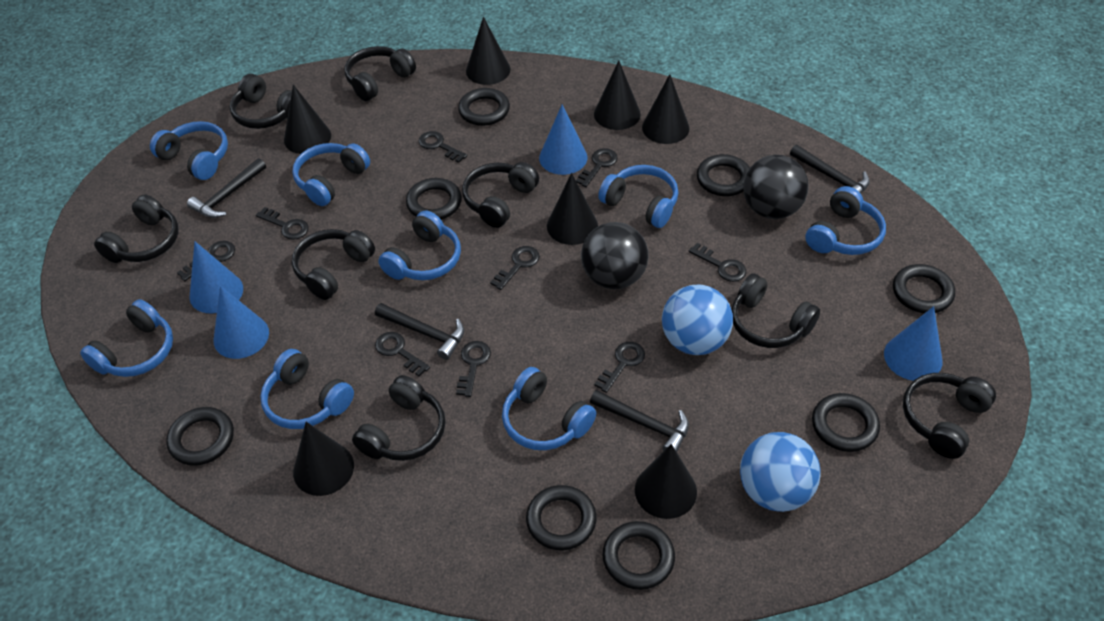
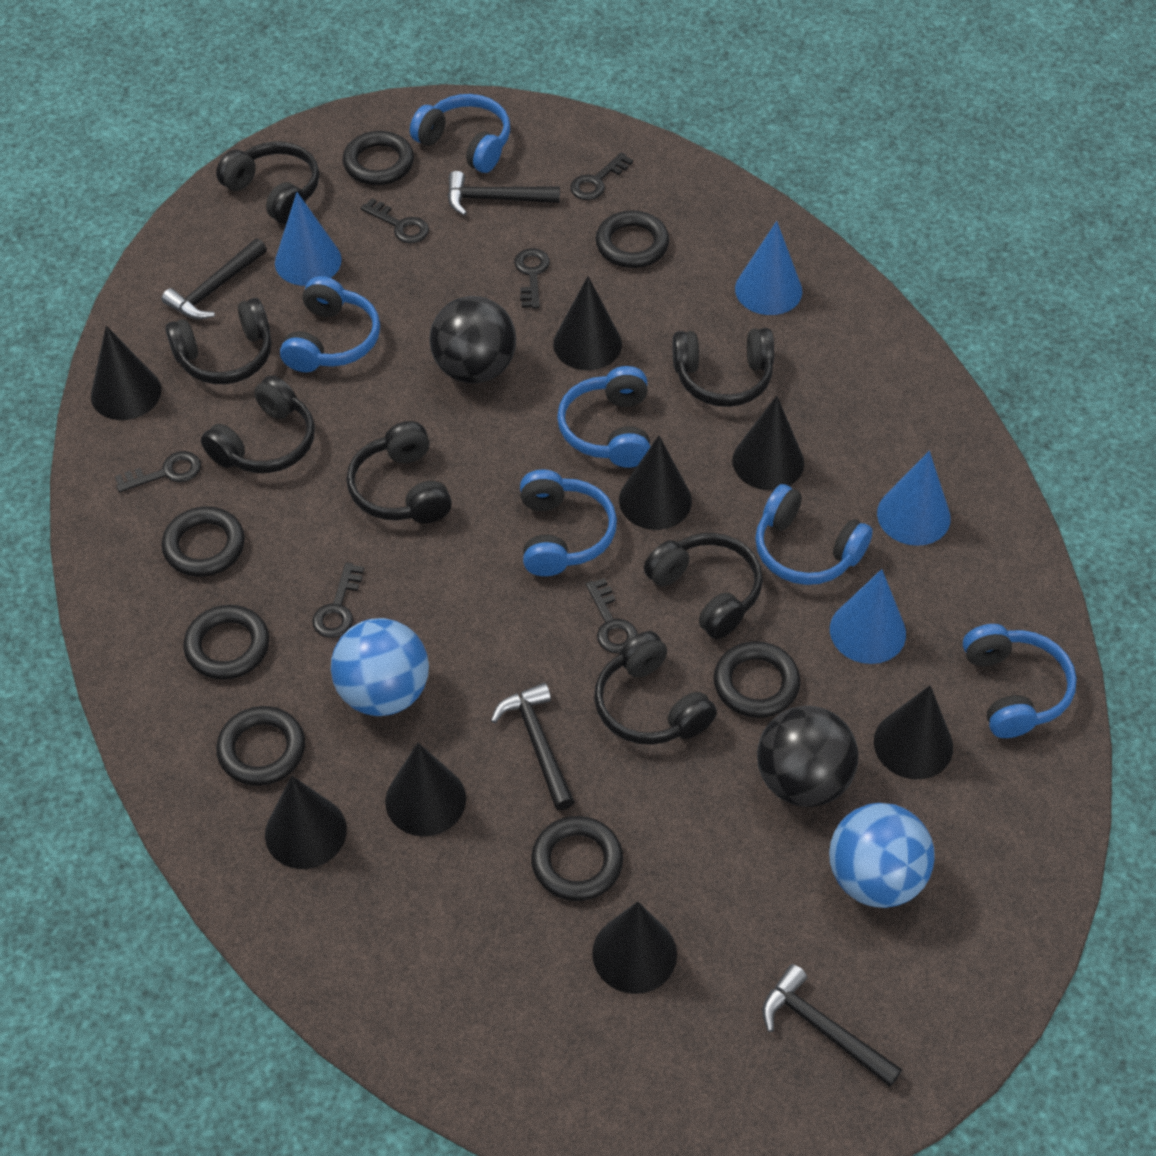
black cone: 7 -> 8
black headphones: 8 -> 7
black key: 9 -> 6
black ring: 8 -> 7
blue headphones: 8 -> 6

